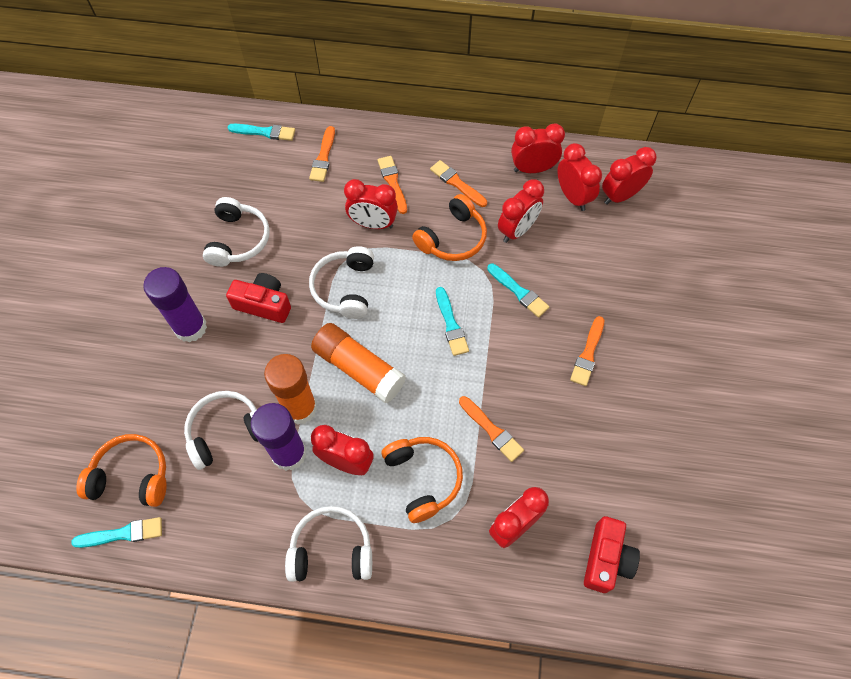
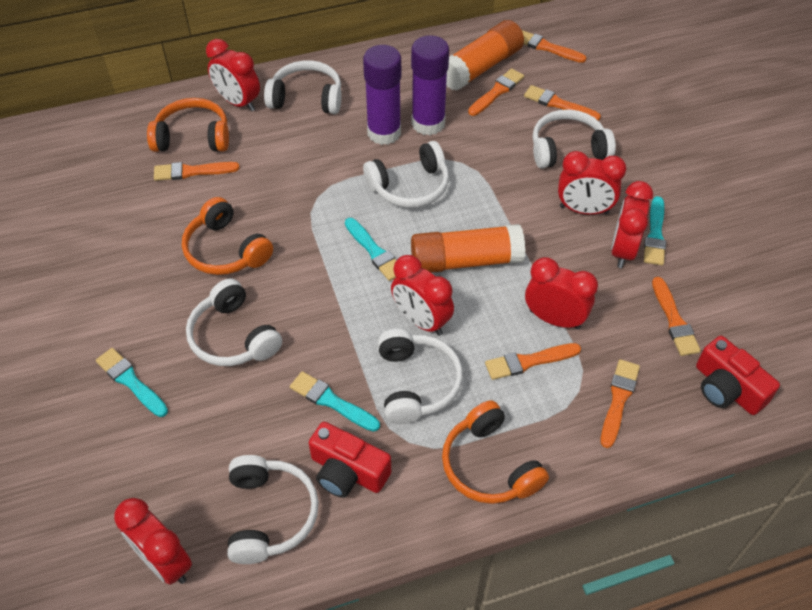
orange brush: 5 -> 7
red clock: 7 -> 6
white headphones: 4 -> 6

